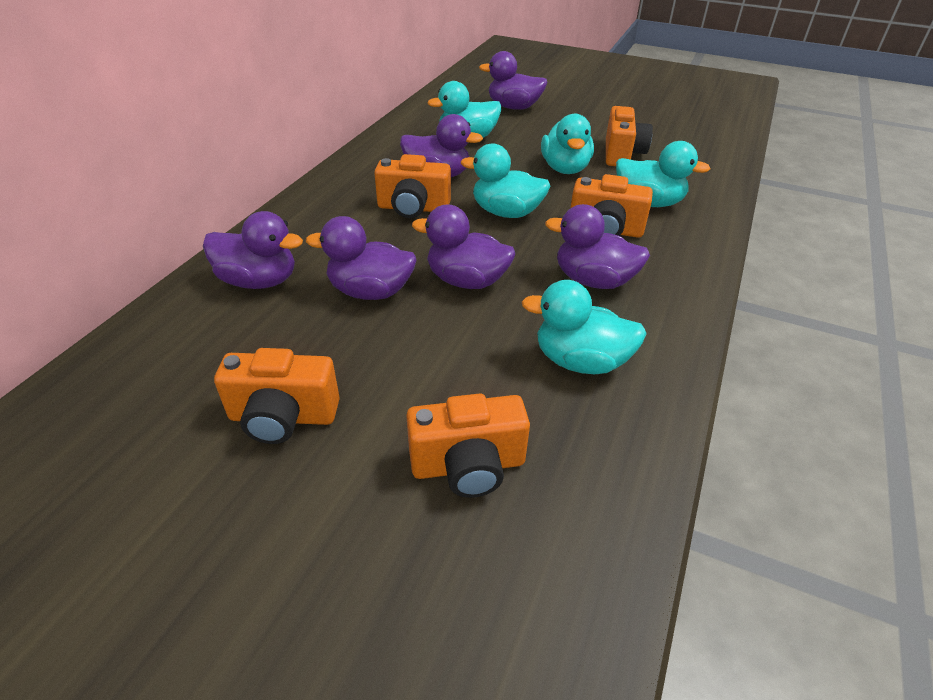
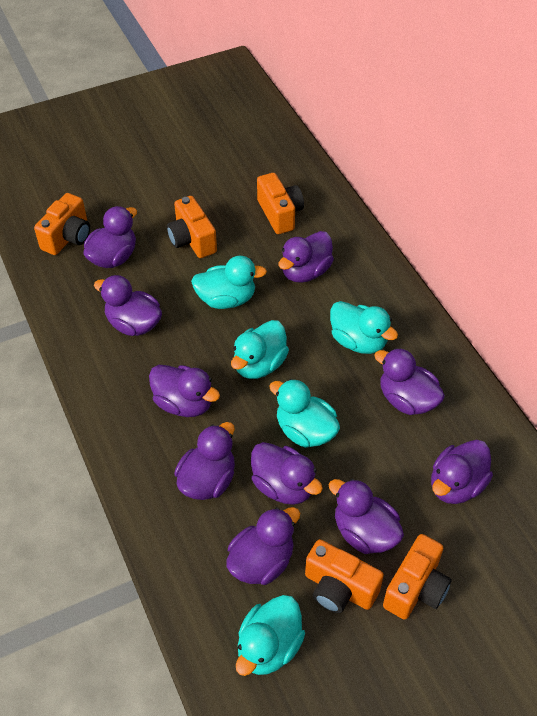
purple duck: 6 -> 10

